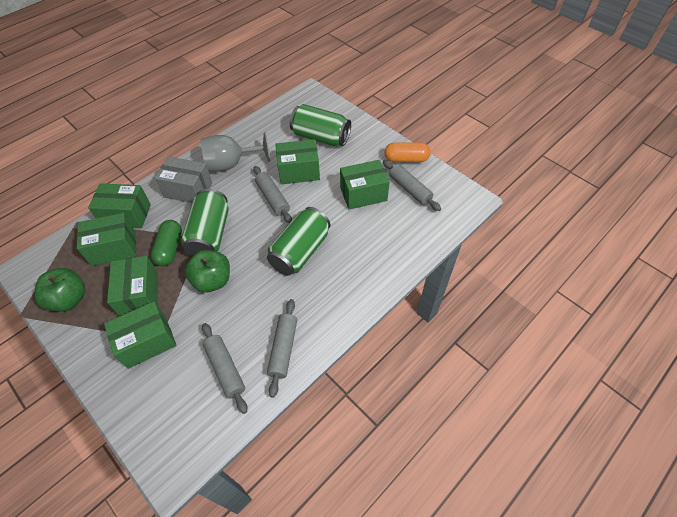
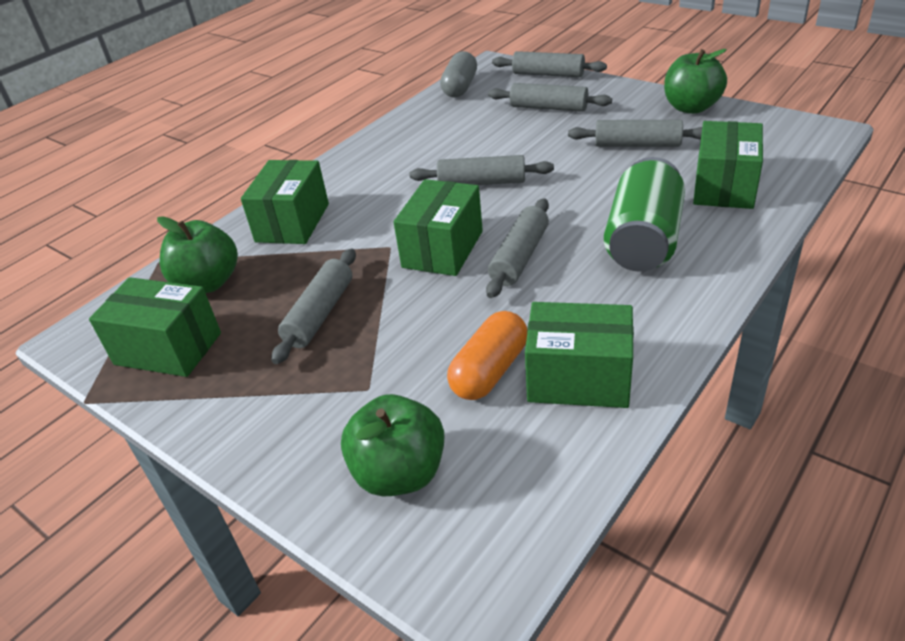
green apple: 2 -> 3
green box: 6 -> 5
green can: 3 -> 1
green capsule: 1 -> 0
grey box: 1 -> 0
grey capsule: 0 -> 1
grey goblet: 1 -> 0
grey rolling pin: 4 -> 6

